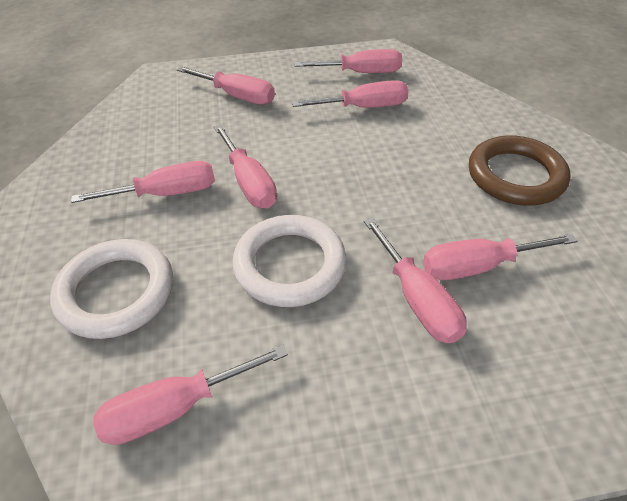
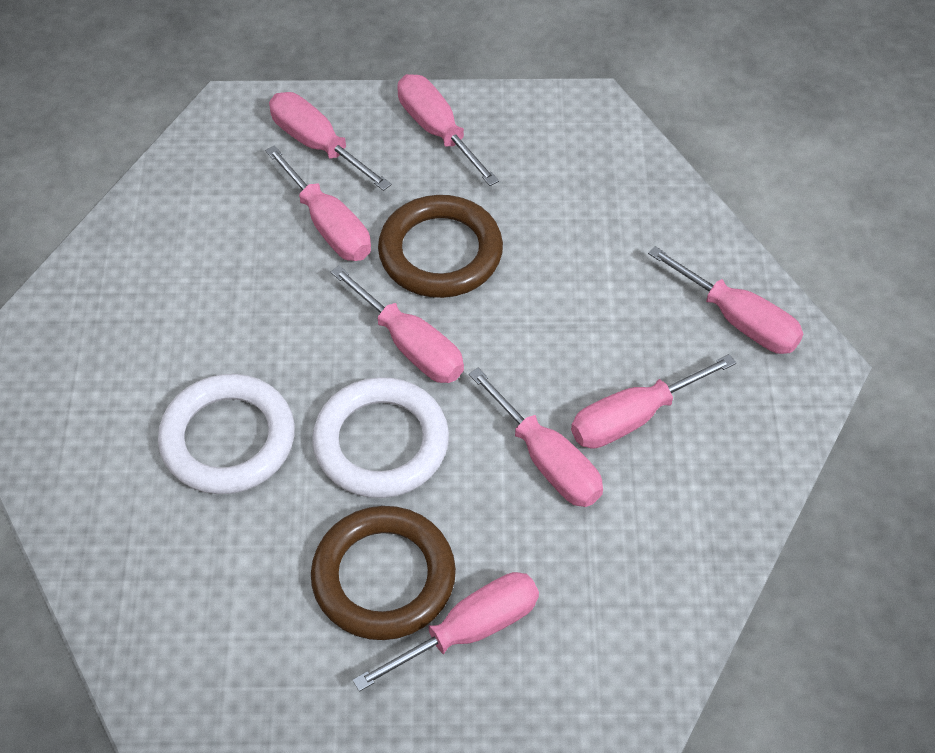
brown ring: 1 -> 2

